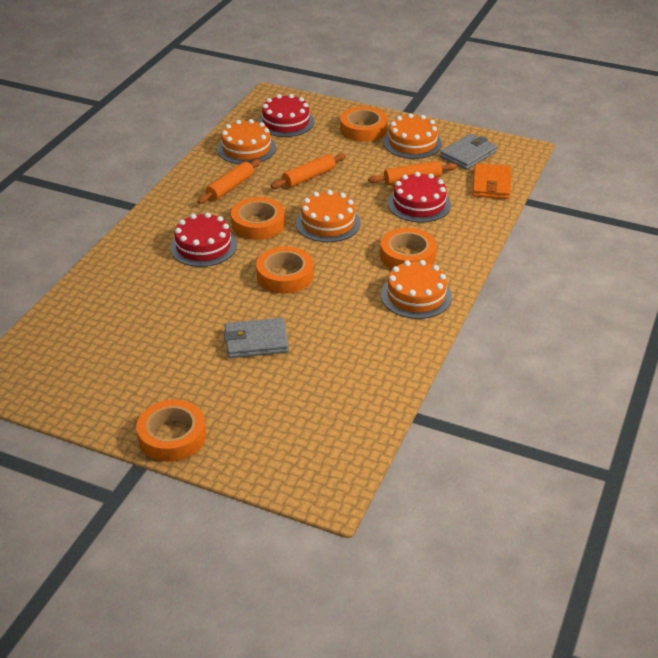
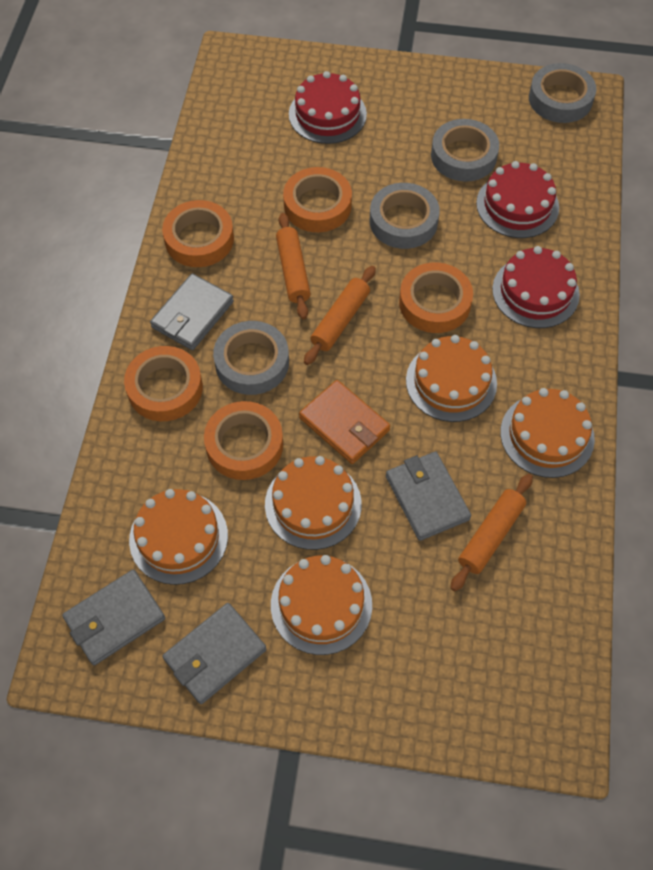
grey tape: 0 -> 4
grey wallet: 2 -> 4
orange cake: 4 -> 5

